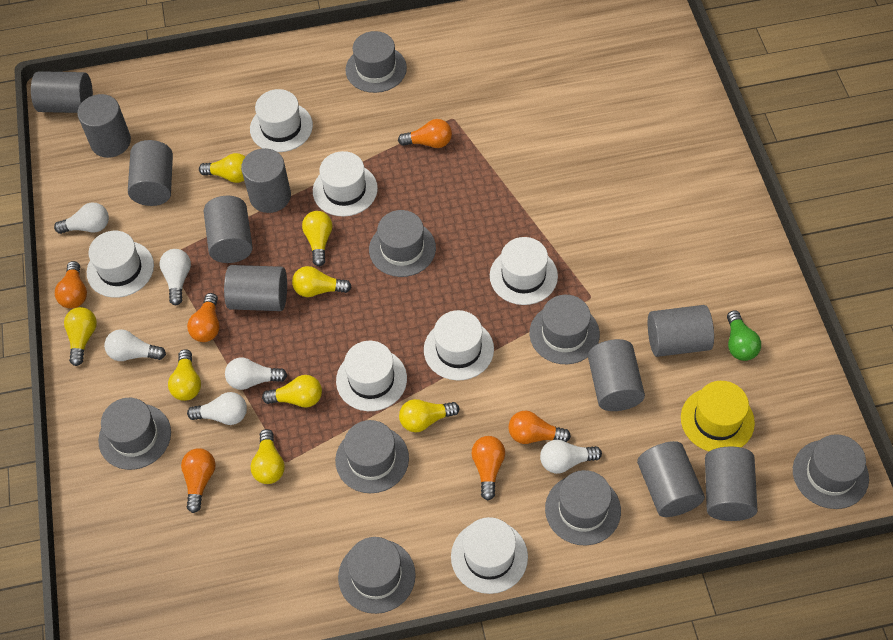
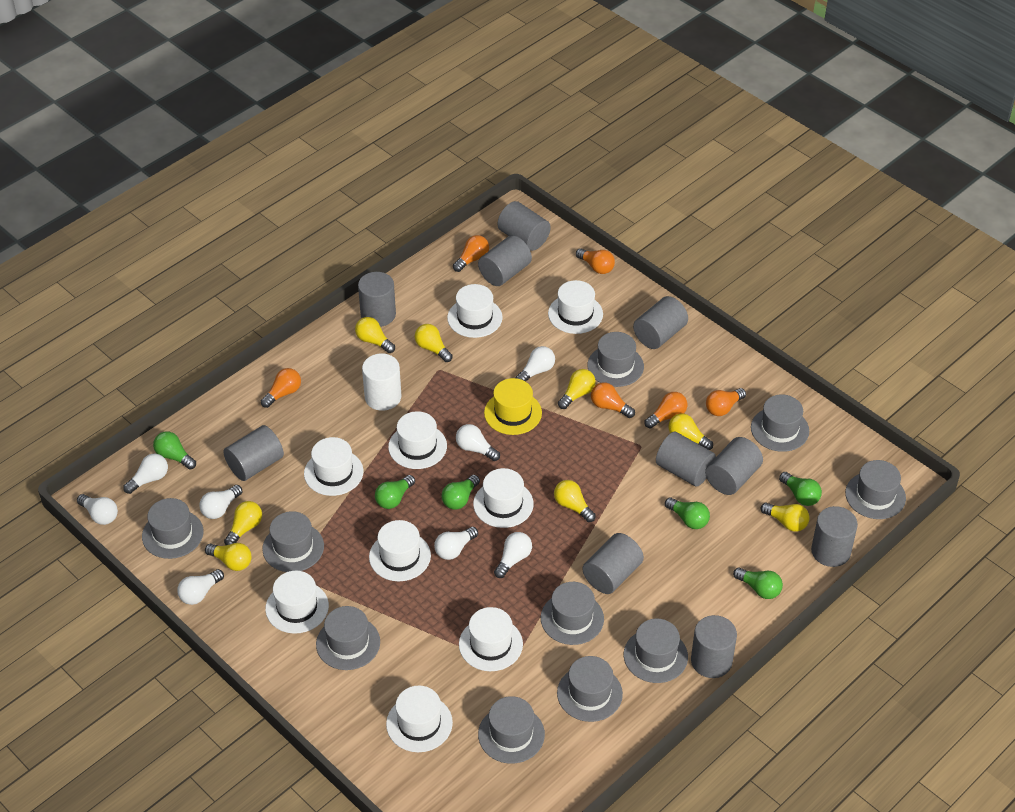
green light bulb: 1 -> 6
grey hat: 8 -> 10
white cylinder: 0 -> 1
white hat: 7 -> 9
white light bulb: 6 -> 8

